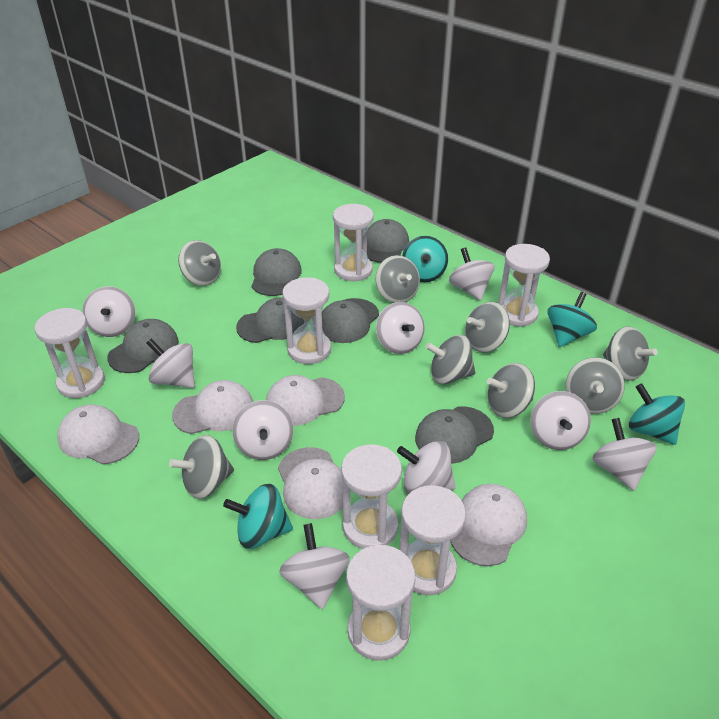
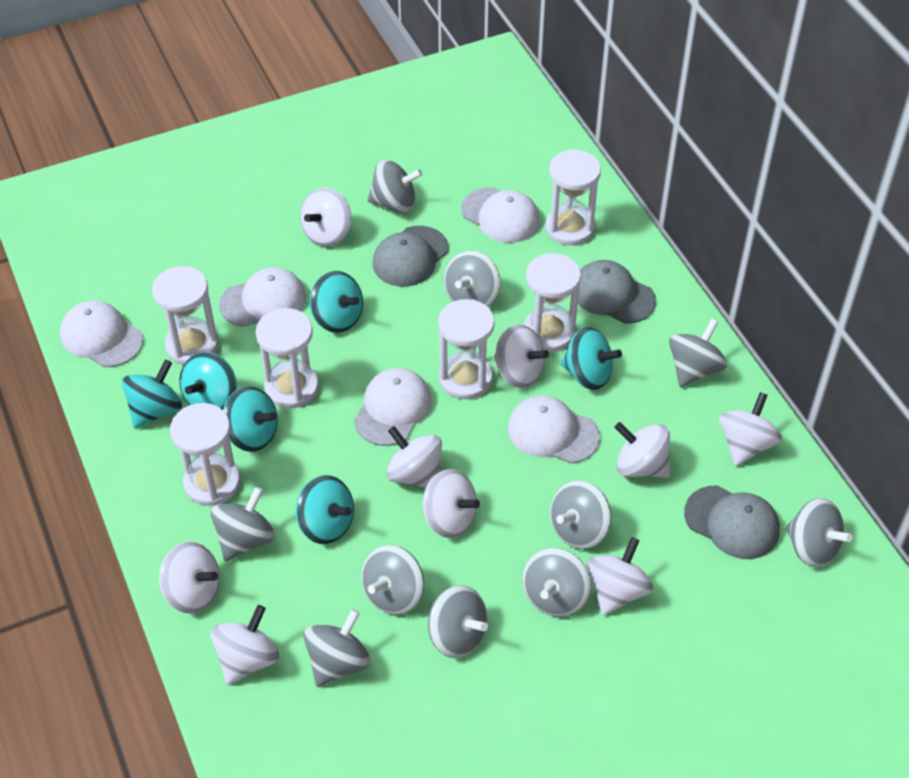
grey cap: 6 -> 3
grey spinning top: 8 -> 10
turquoise spinning top: 4 -> 6
white hourglass: 7 -> 6

